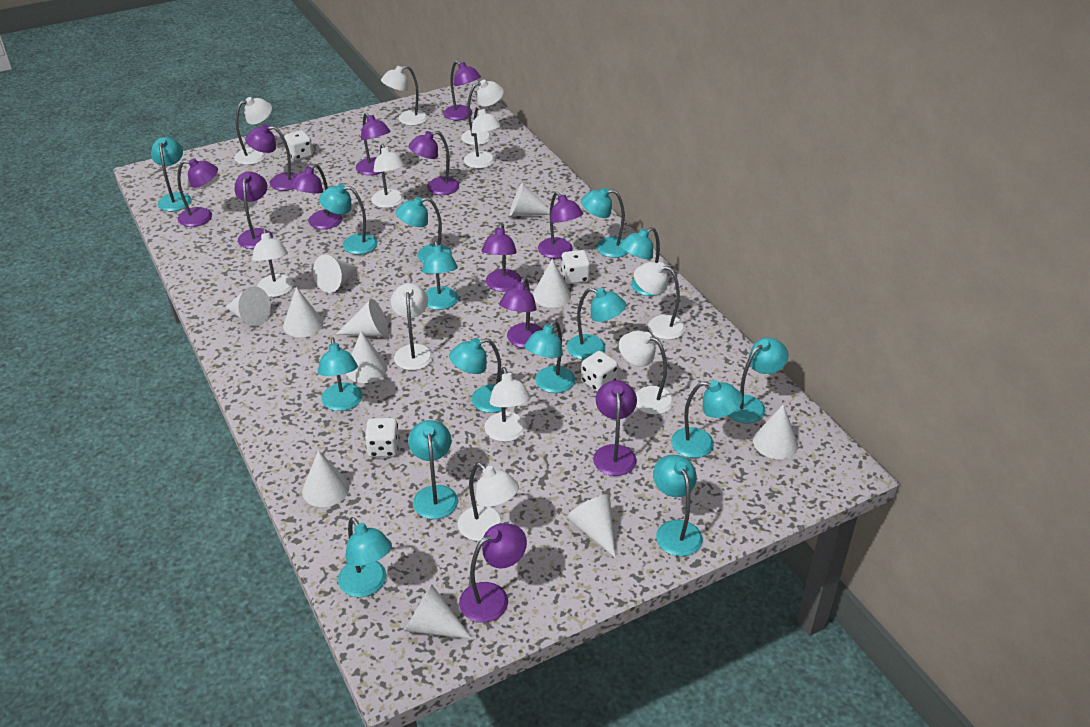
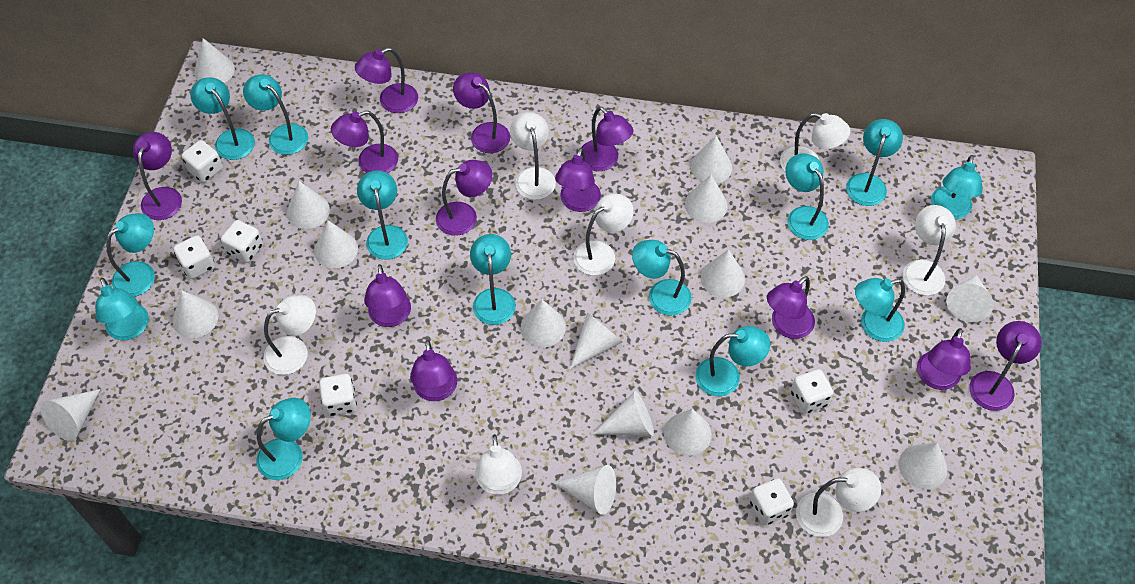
turquoise lamp: 15 -> 13
white cone: 11 -> 15
white dice: 4 -> 6
white lamp: 11 -> 7

